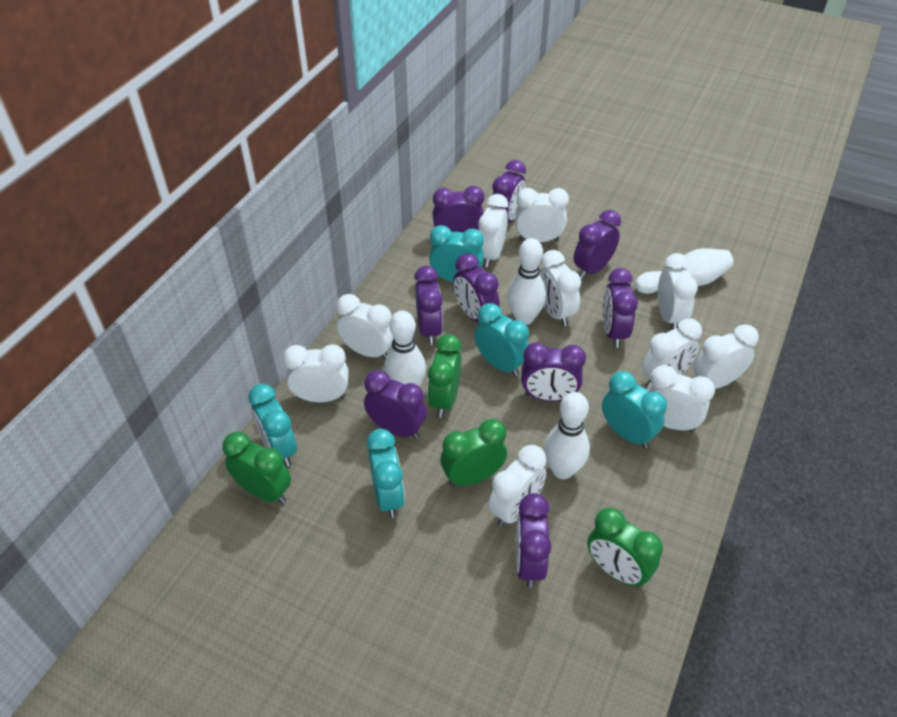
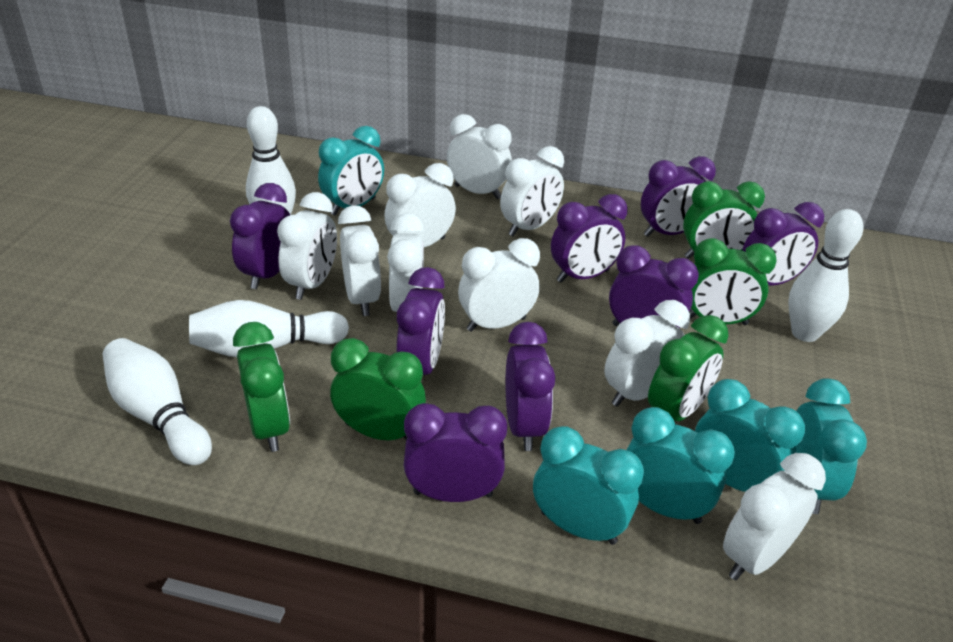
green clock: 4 -> 5
purple clock: 9 -> 8
white clock: 10 -> 9

